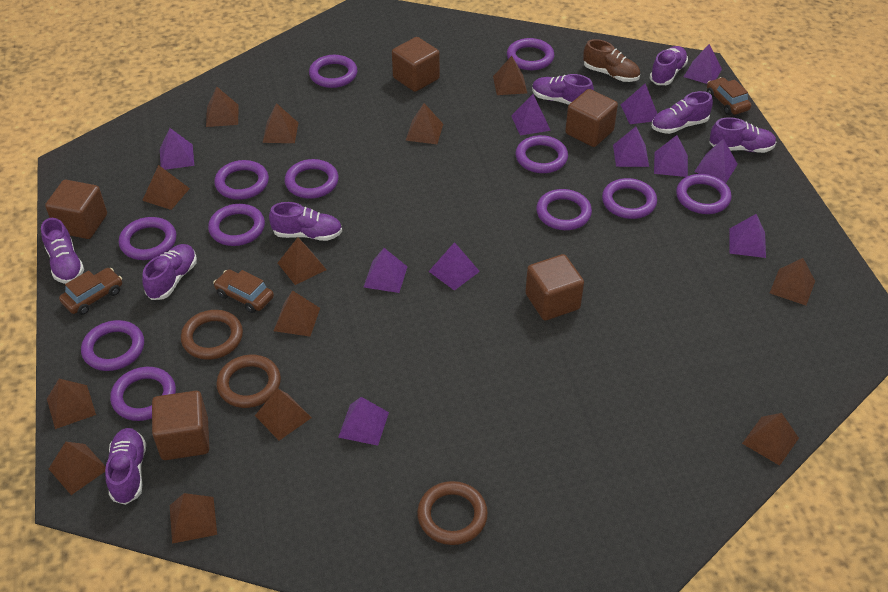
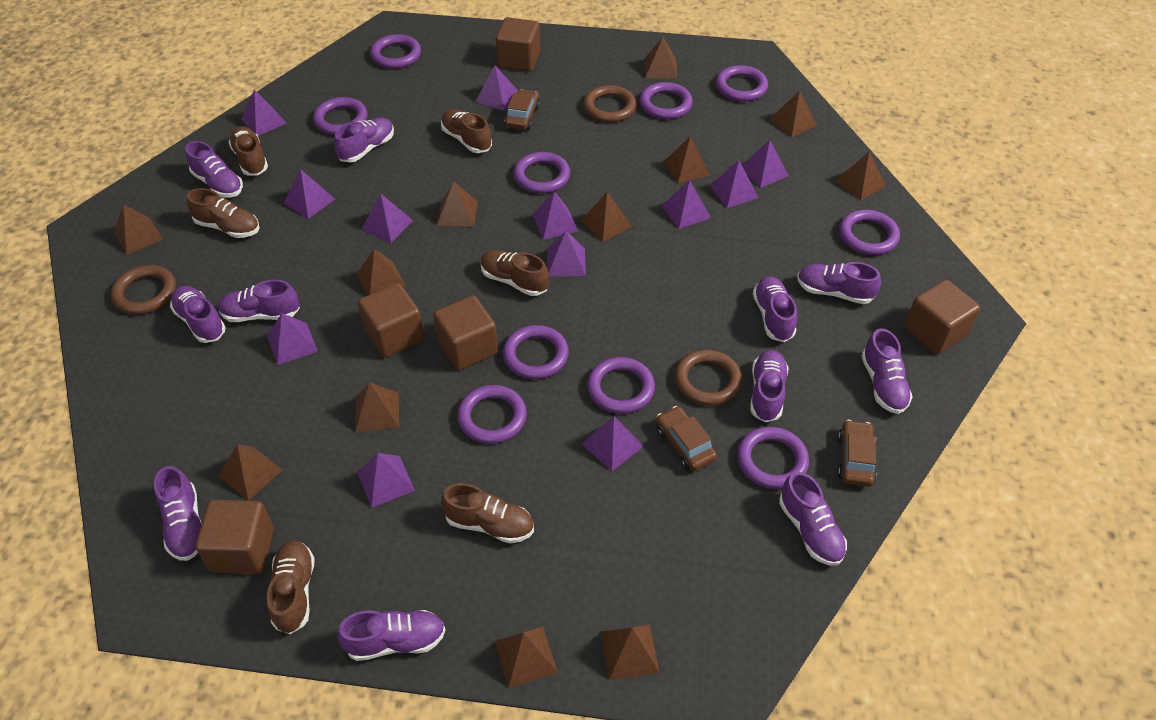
brown pyramid: 13 -> 12
brown shoe: 1 -> 6
purple pyramid: 11 -> 12
purple ring: 12 -> 10
purple shoe: 8 -> 11

